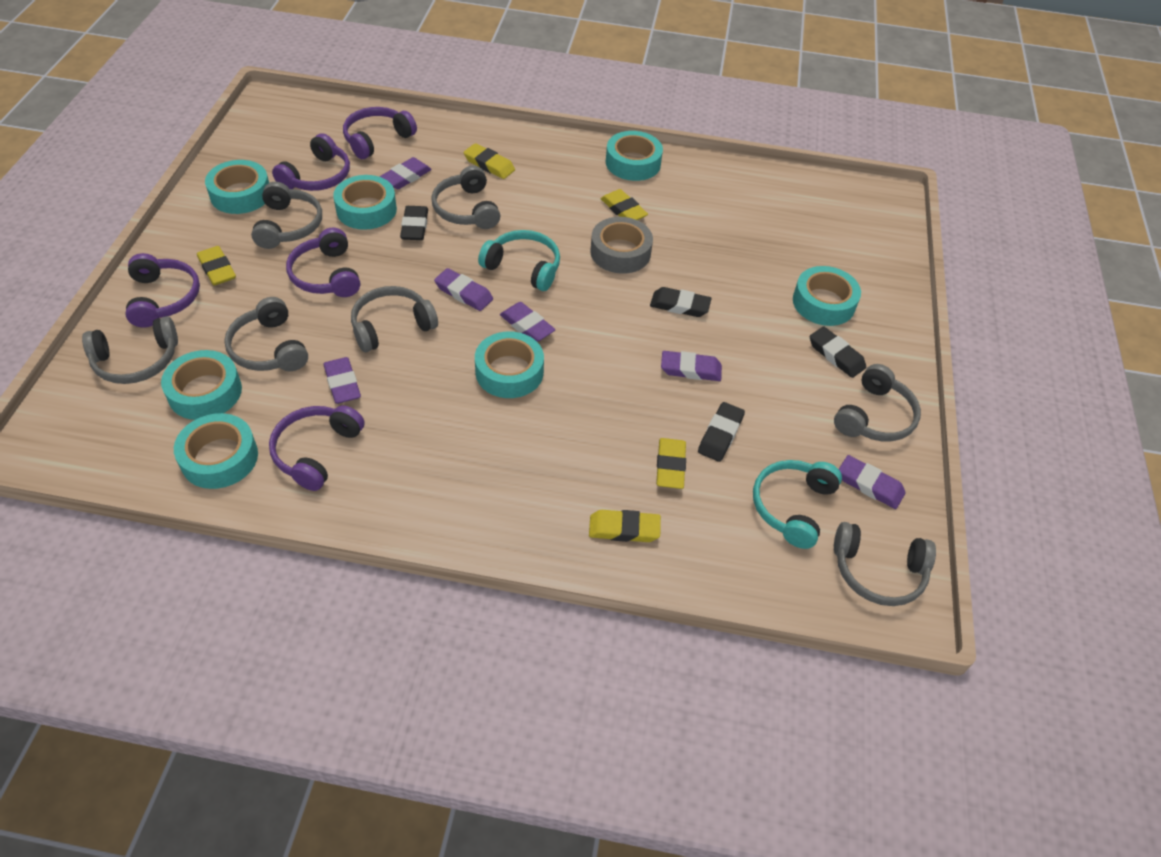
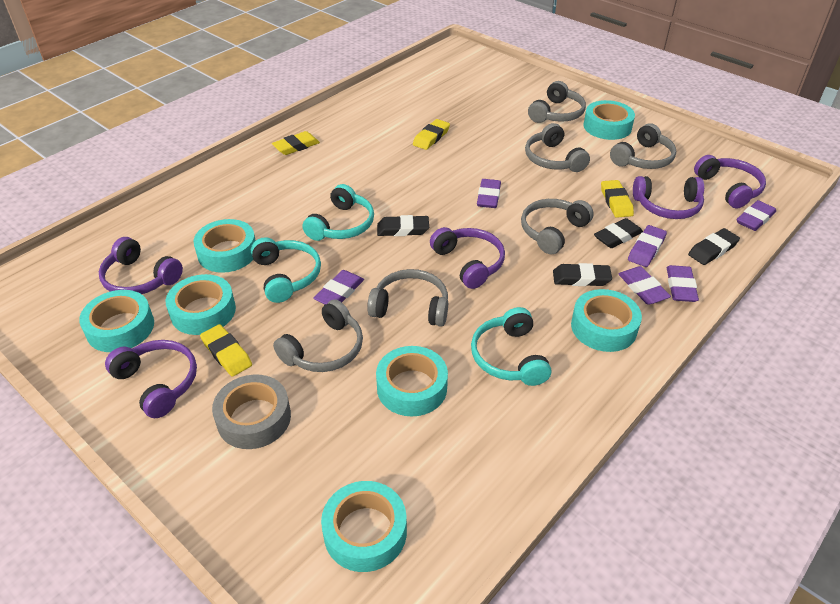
grey headphones: 7 -> 6
turquoise headphones: 2 -> 3
yellow eraser: 5 -> 4

